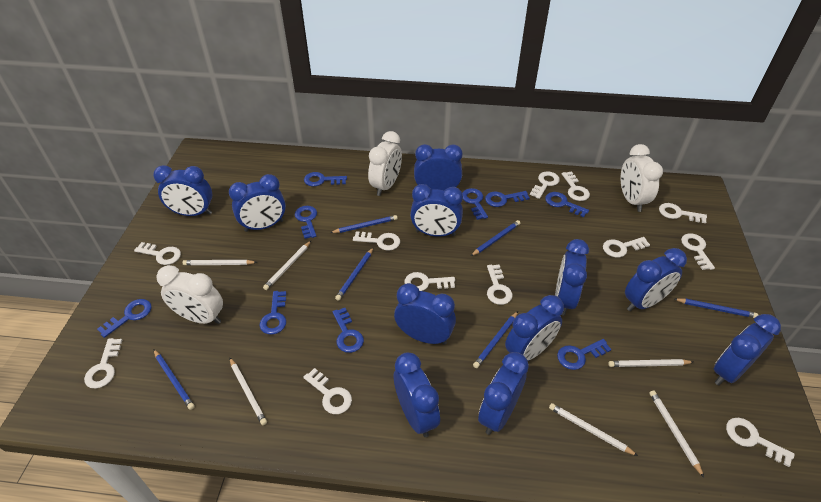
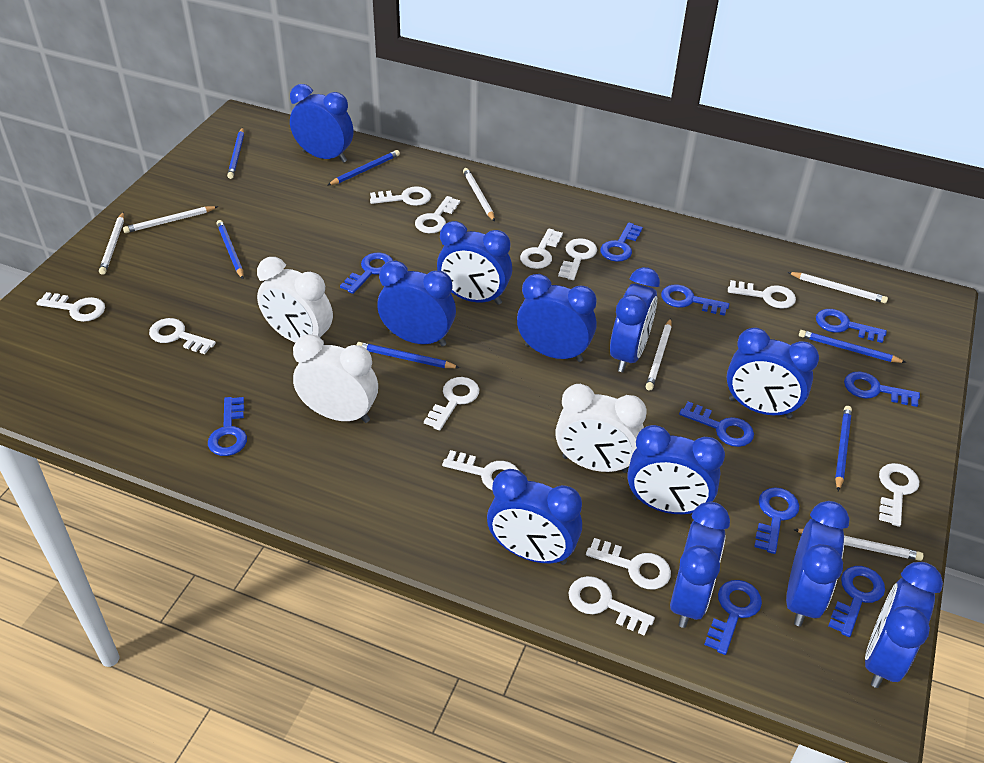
blue key: 9 -> 10

